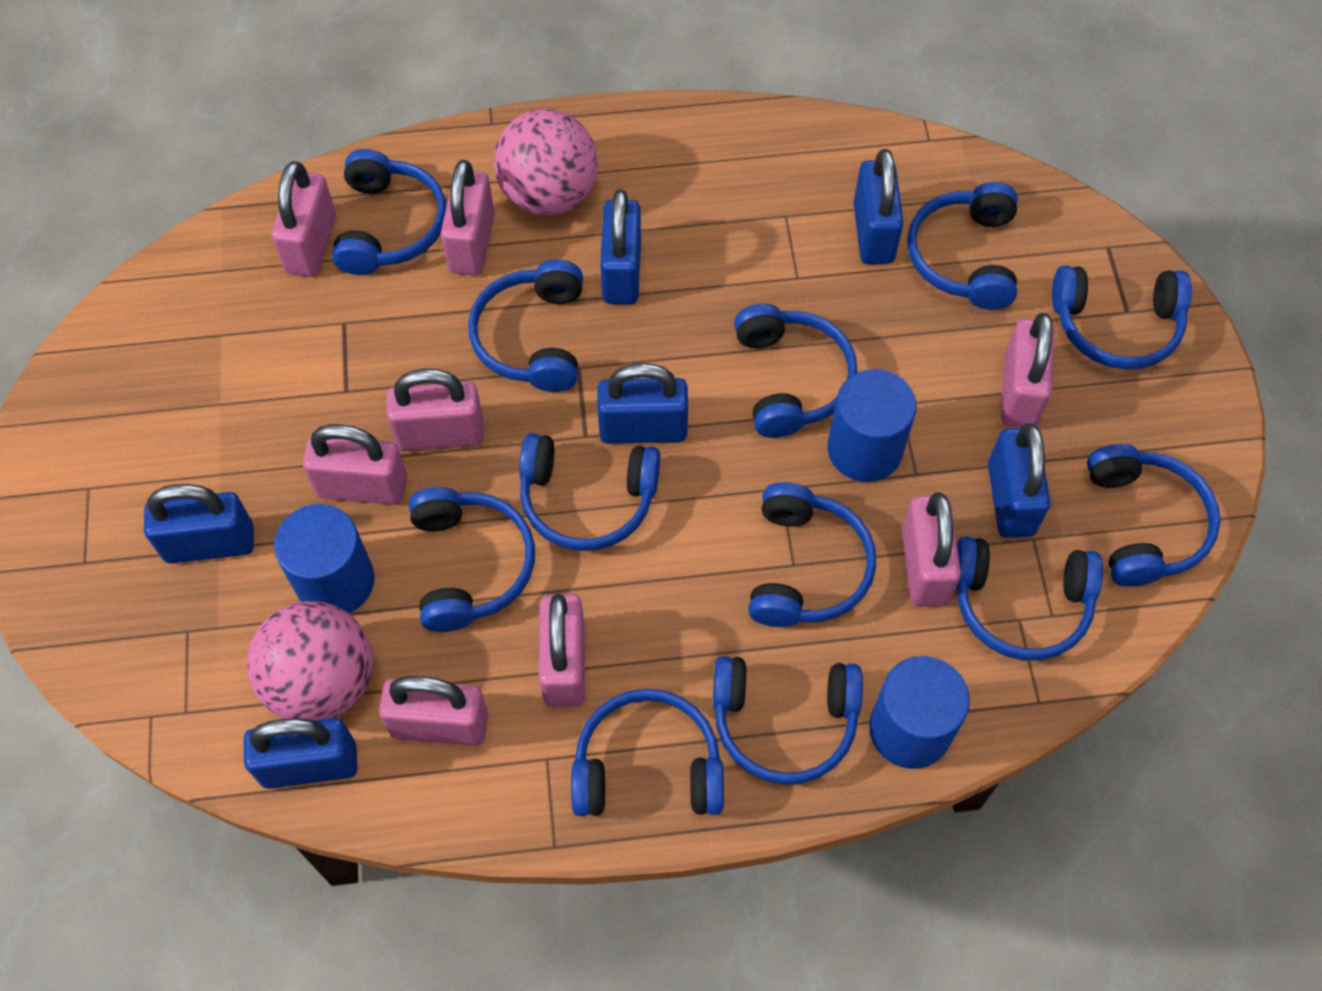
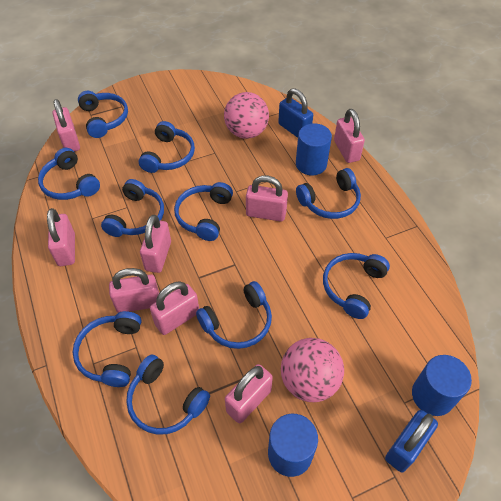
blue headphones: 12 -> 10
blue padlock: 6 -> 2

